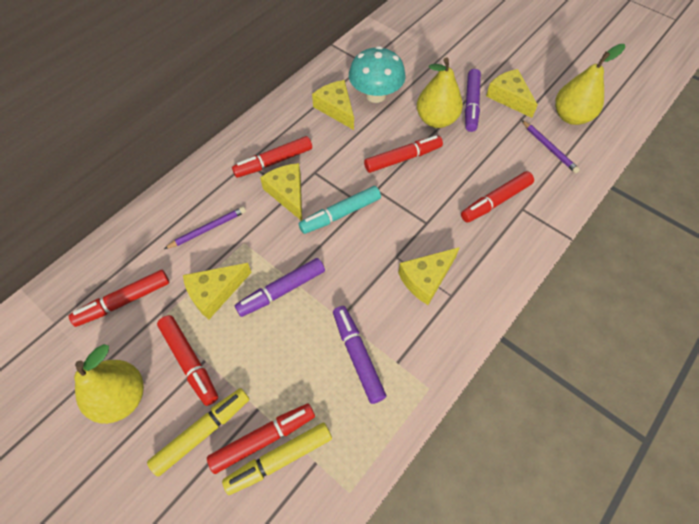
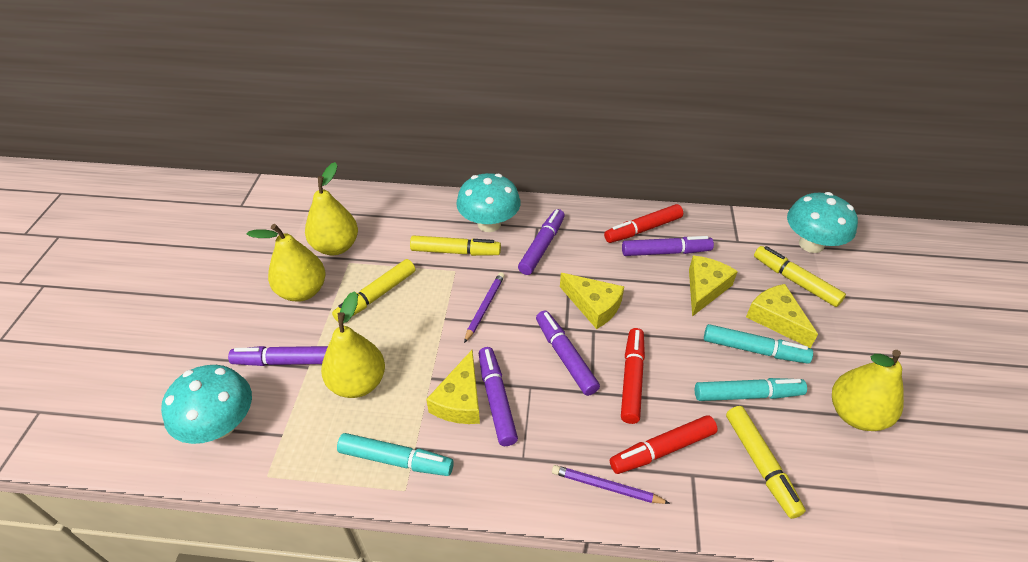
purple marker: 3 -> 5
red marker: 6 -> 3
turquoise marker: 1 -> 3
turquoise mushroom: 1 -> 3
yellow cheese: 5 -> 4
yellow marker: 2 -> 4
yellow pear: 3 -> 4

